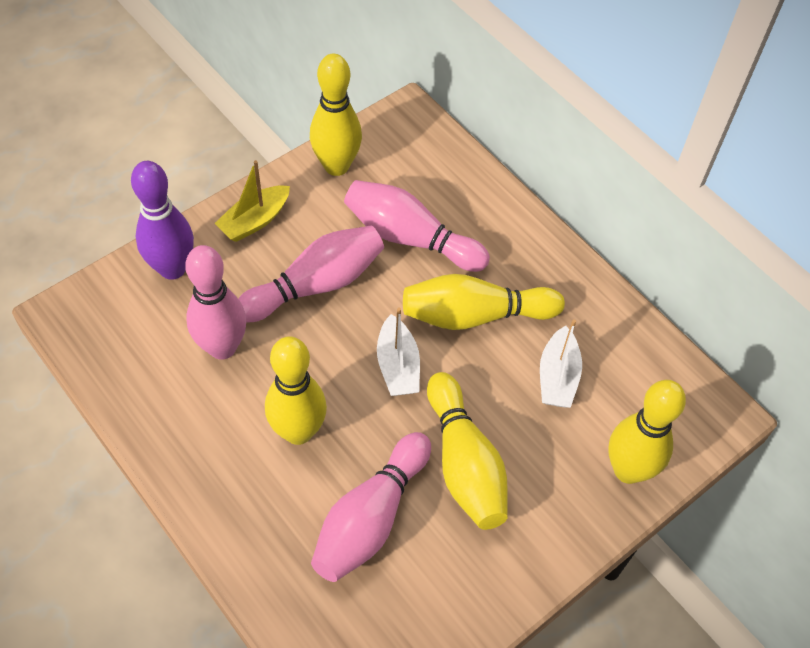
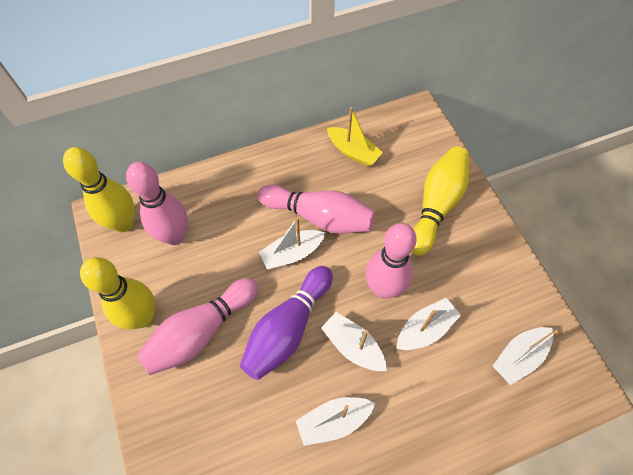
white boat: 2 -> 5
yellow bowling pin: 5 -> 3

